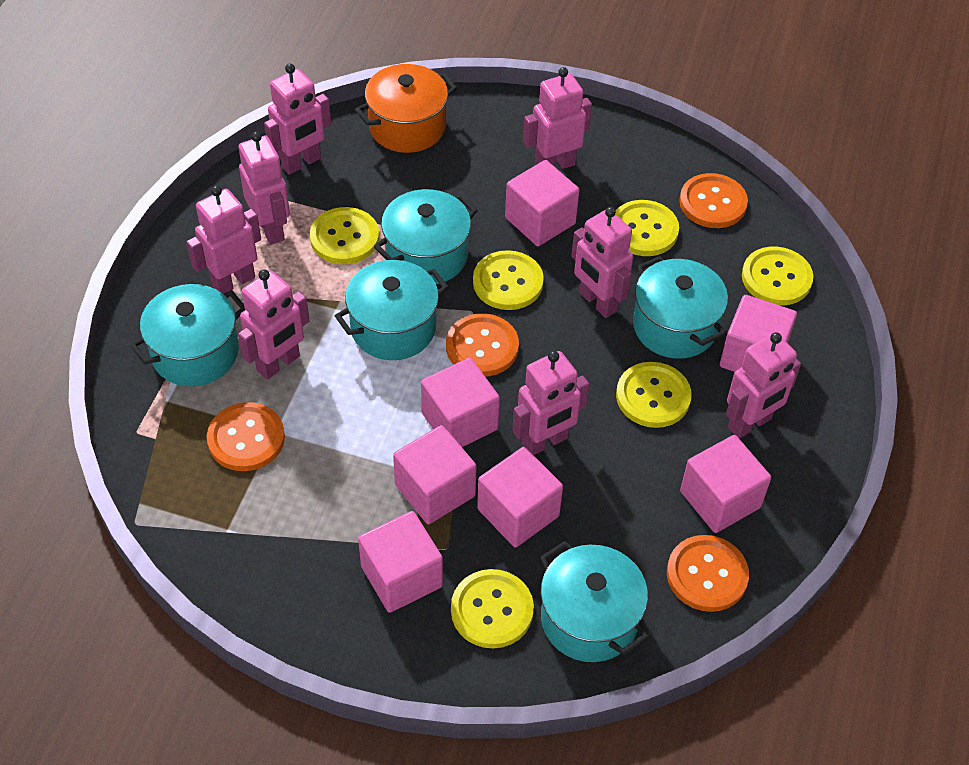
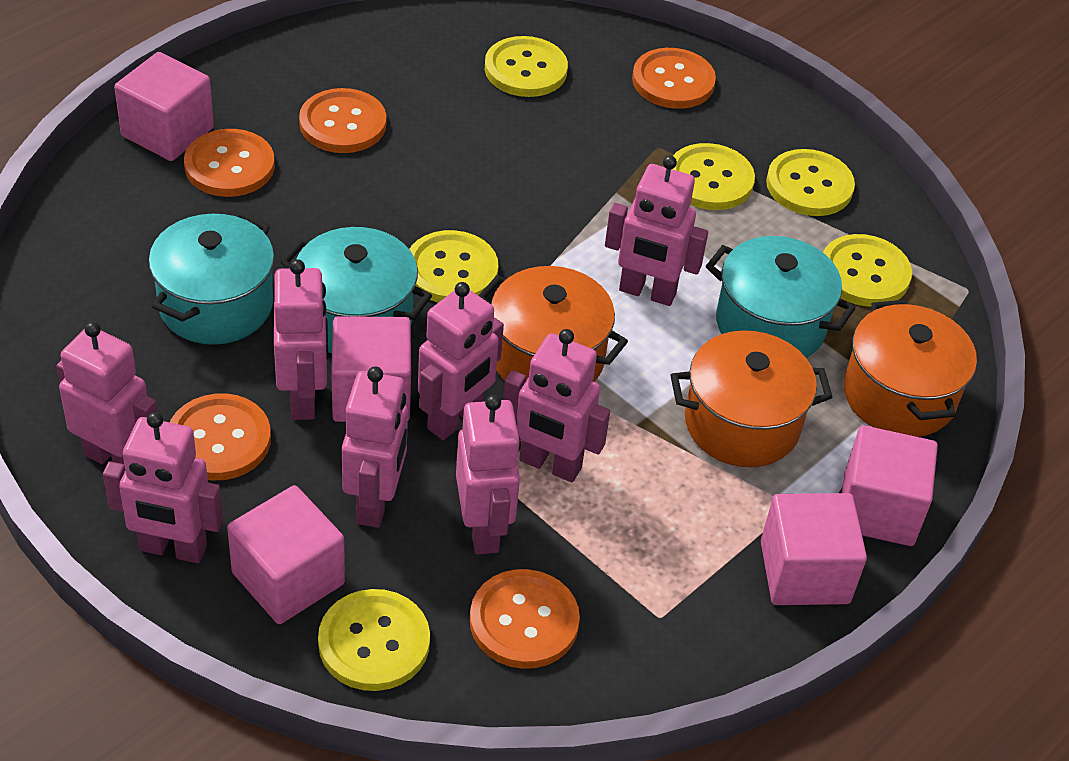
orange button: 4 -> 5
orange pot: 1 -> 3
pink cube: 7 -> 5
turquoise pot: 5 -> 3

